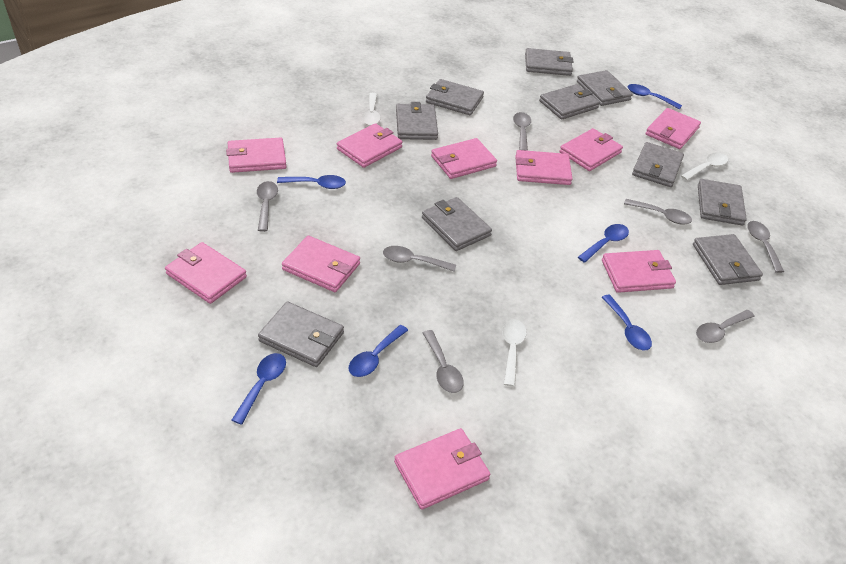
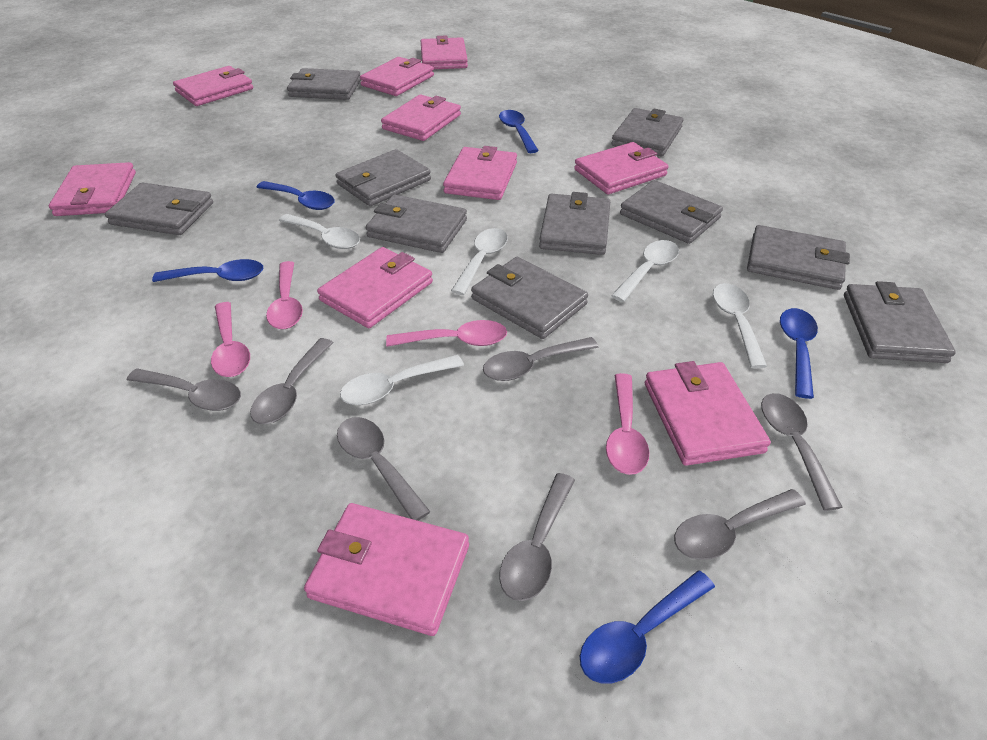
blue spoon: 6 -> 5
pink spoon: 0 -> 4
white spoon: 3 -> 5

